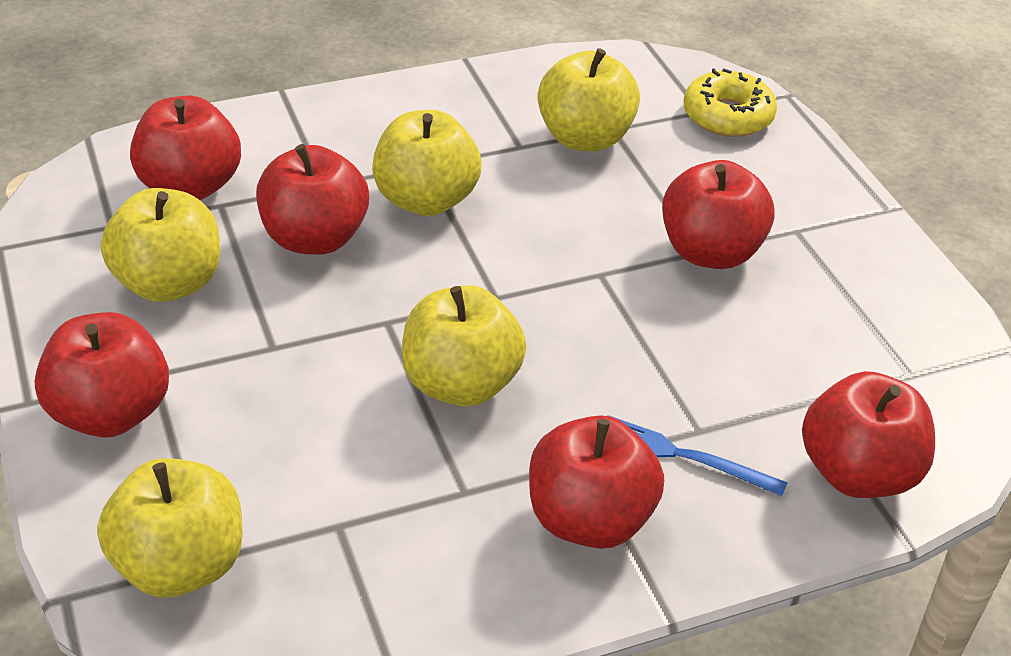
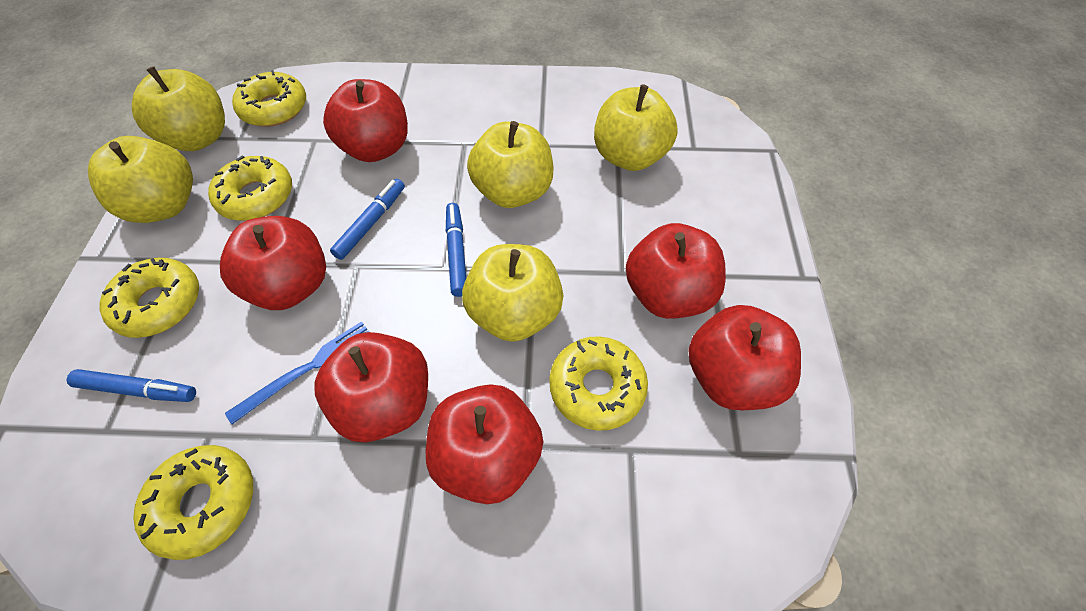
blue marker: 0 -> 3
yellow donut: 1 -> 5

